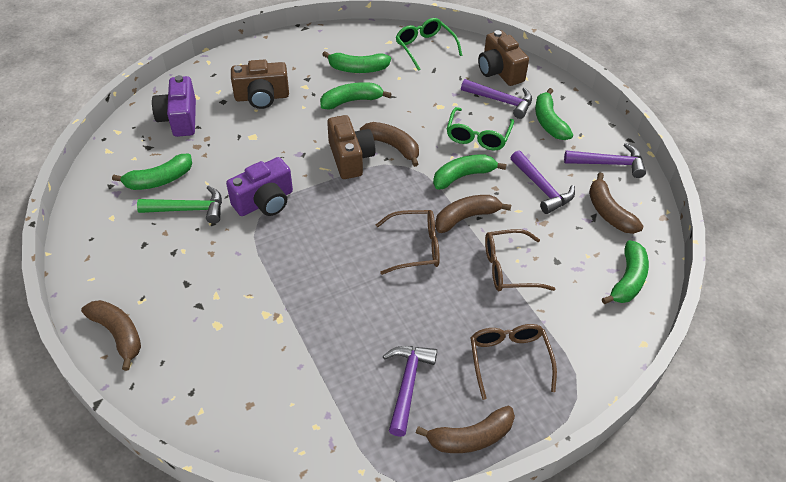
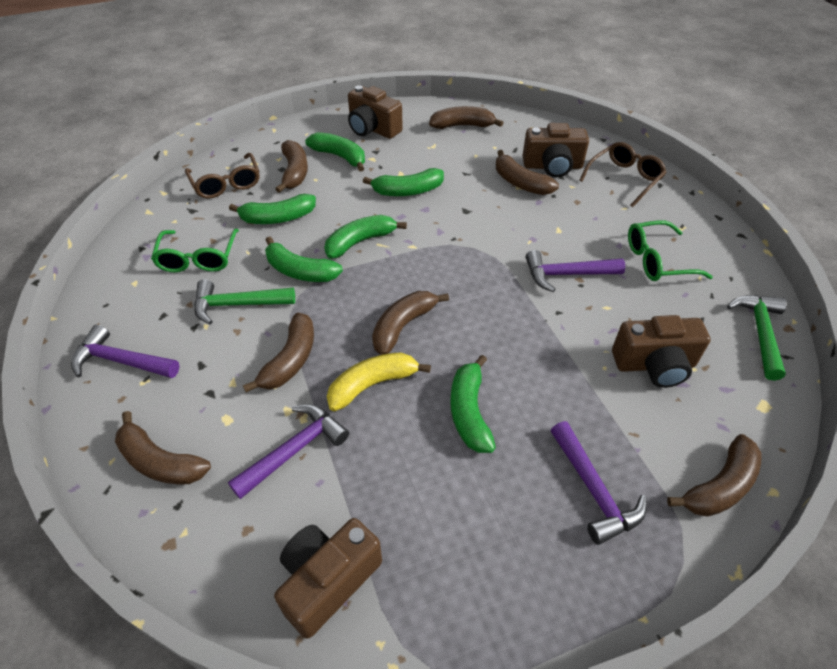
brown banana: 5 -> 7
brown camera: 3 -> 4
brown glasses: 3 -> 2
green hammer: 1 -> 2
purple camera: 2 -> 0
yellow banana: 0 -> 1

